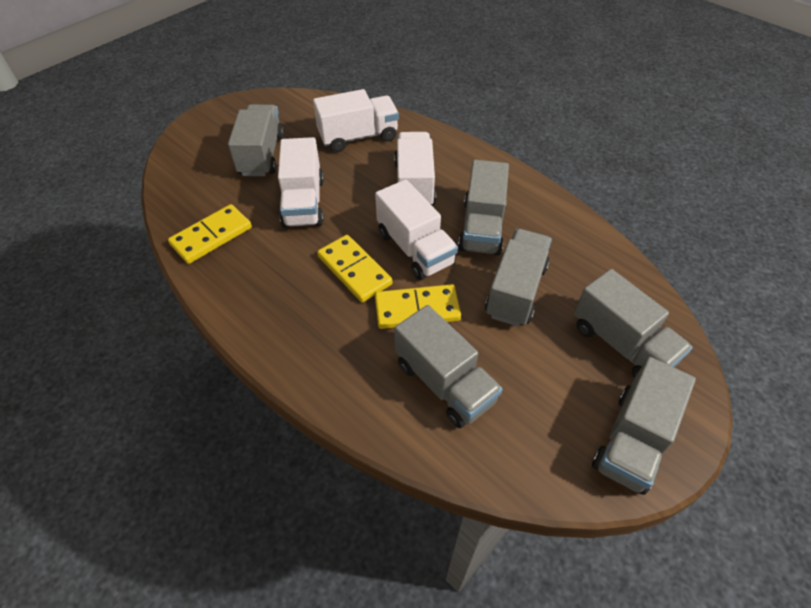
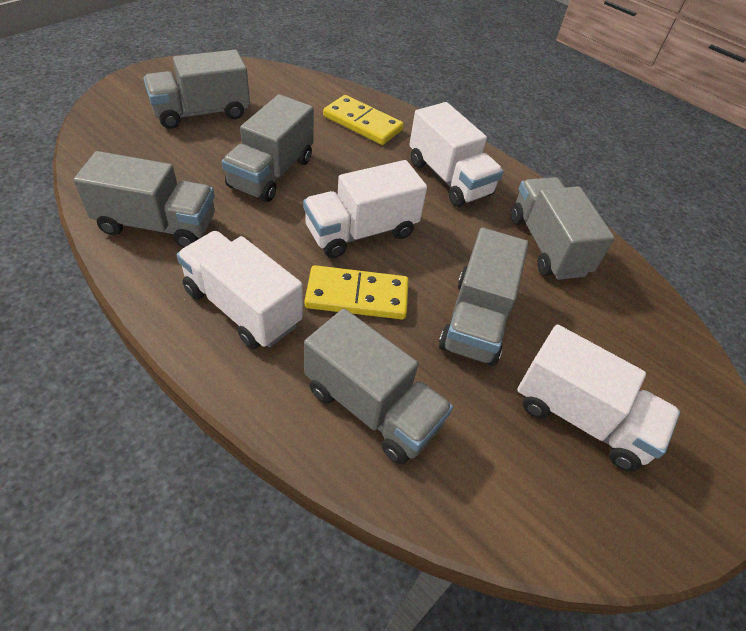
yellow domino: 3 -> 2

